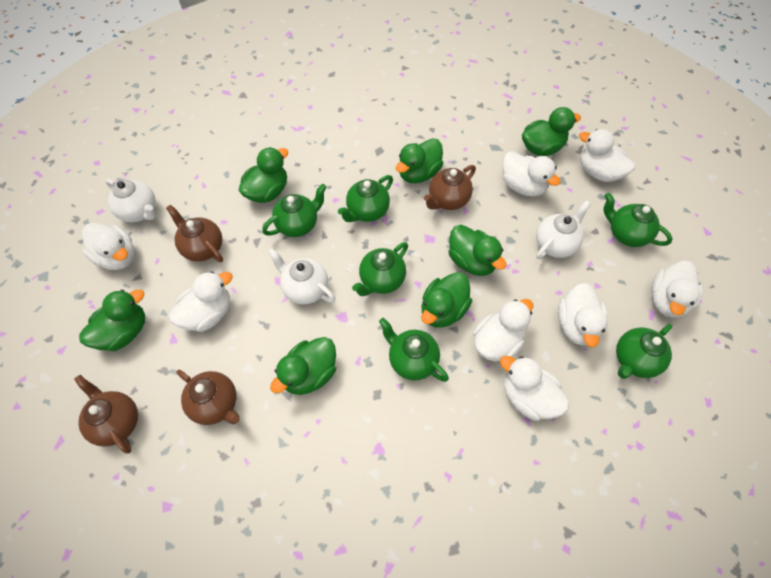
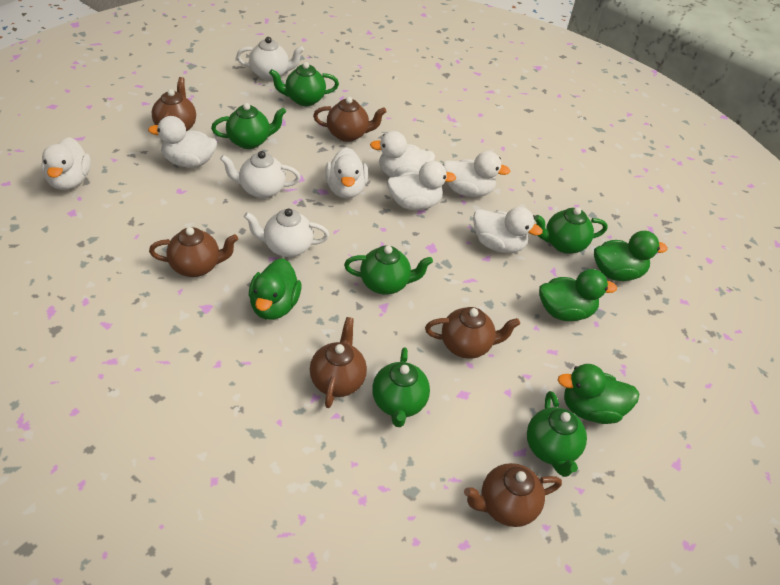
brown teapot: 4 -> 6
green duck: 7 -> 4
white duck: 8 -> 7

